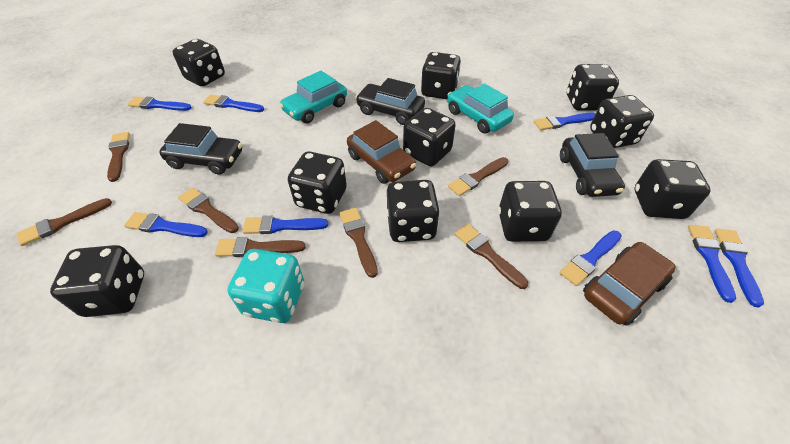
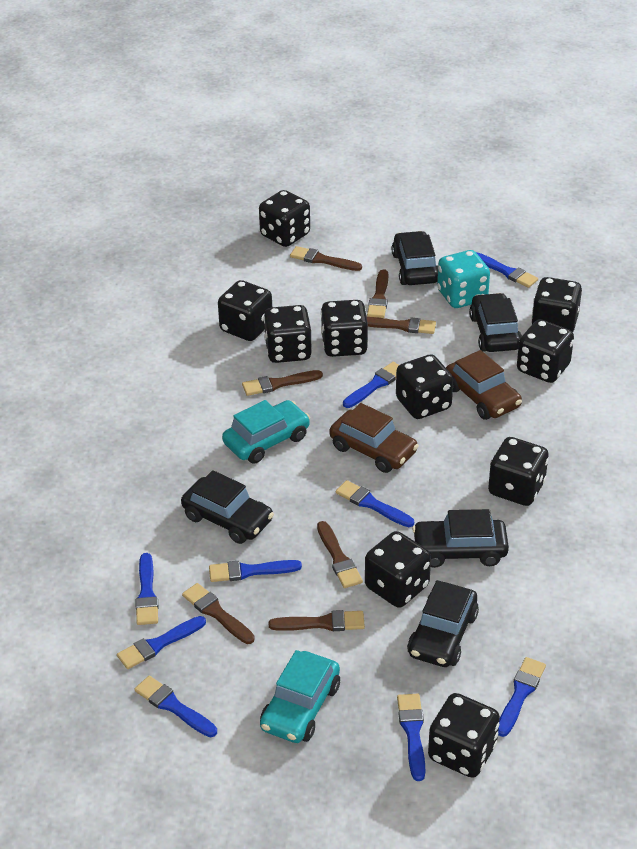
black car: 3 -> 5
blue brush: 8 -> 9

